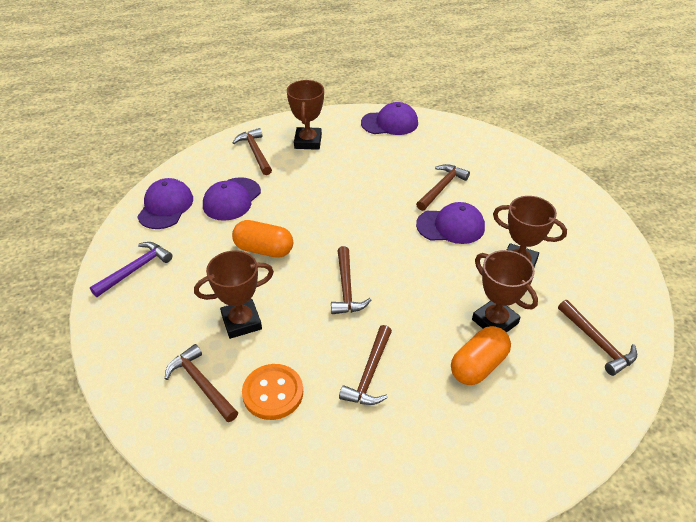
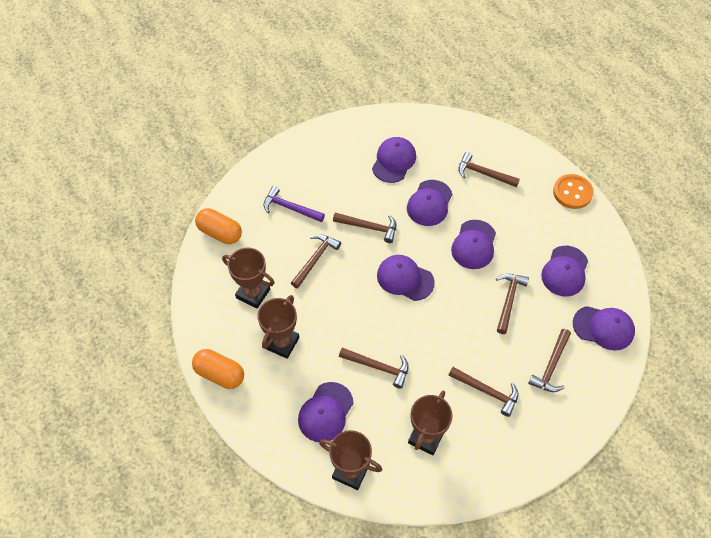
brown hammer: 6 -> 7
purple cap: 4 -> 7

